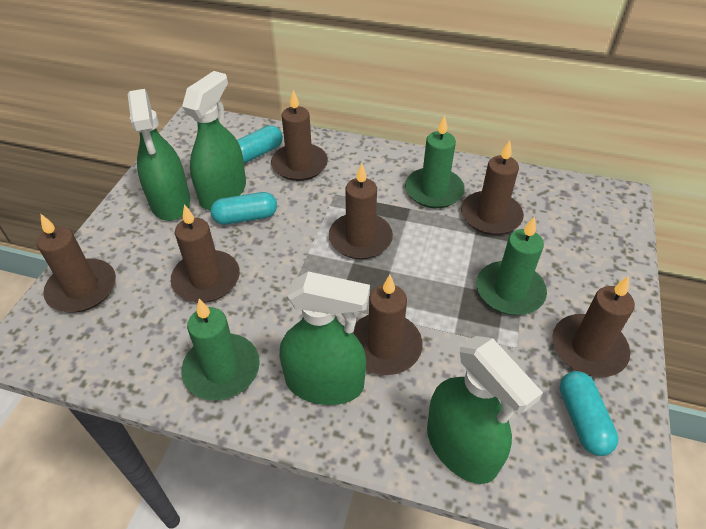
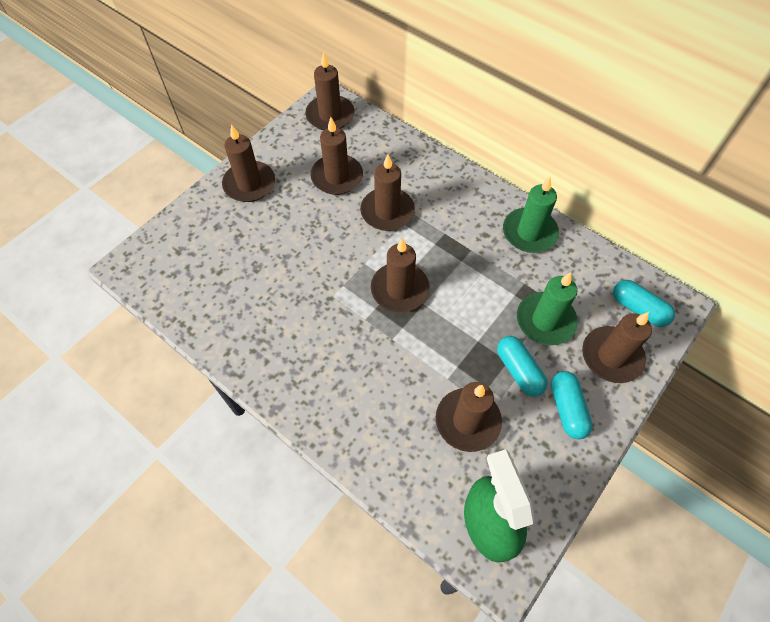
green candle: 3 -> 2
green spray bottle: 4 -> 1

